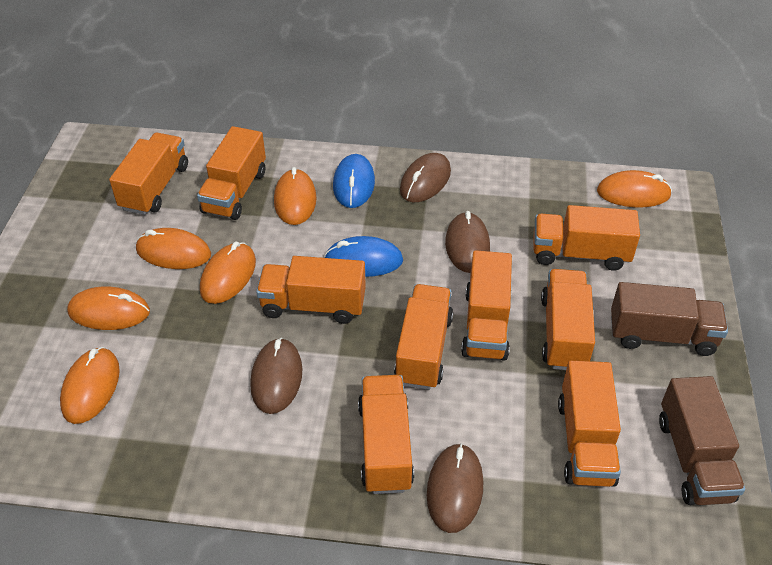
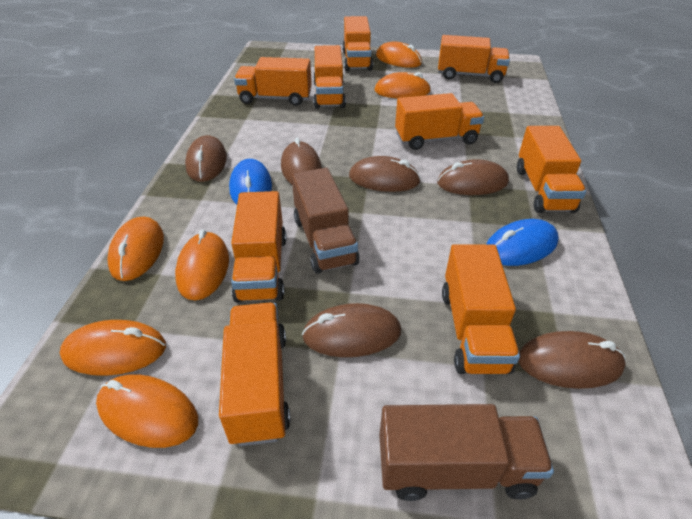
brown mouse: 4 -> 6

